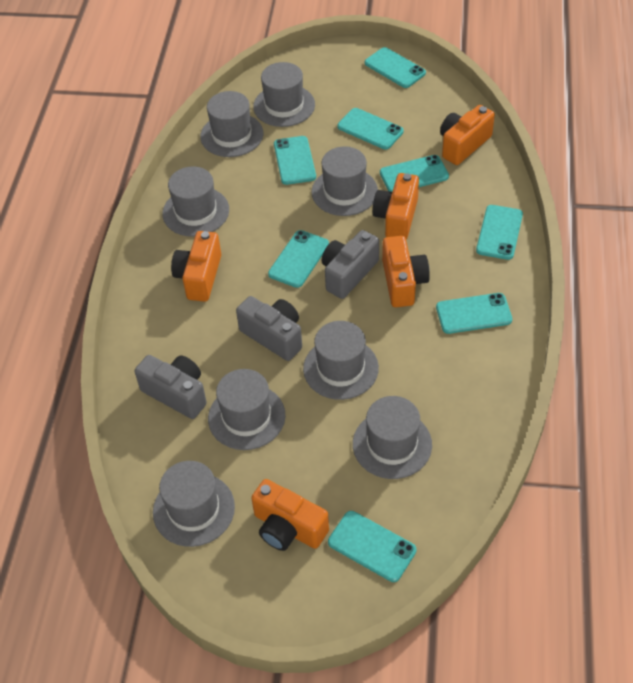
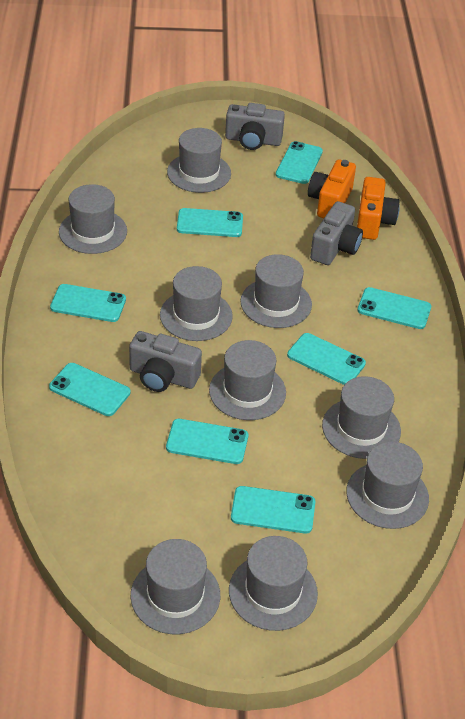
grey hat: 8 -> 9
orange camera: 5 -> 2

